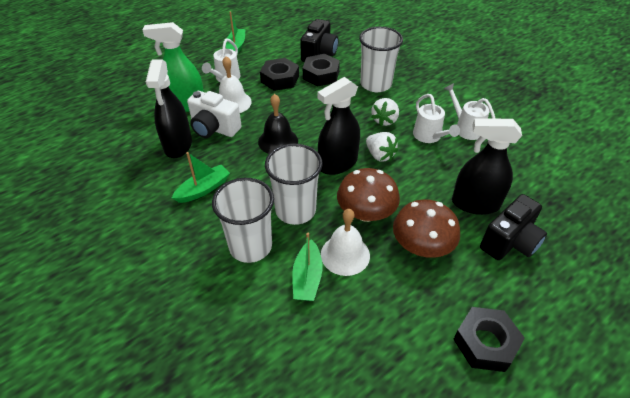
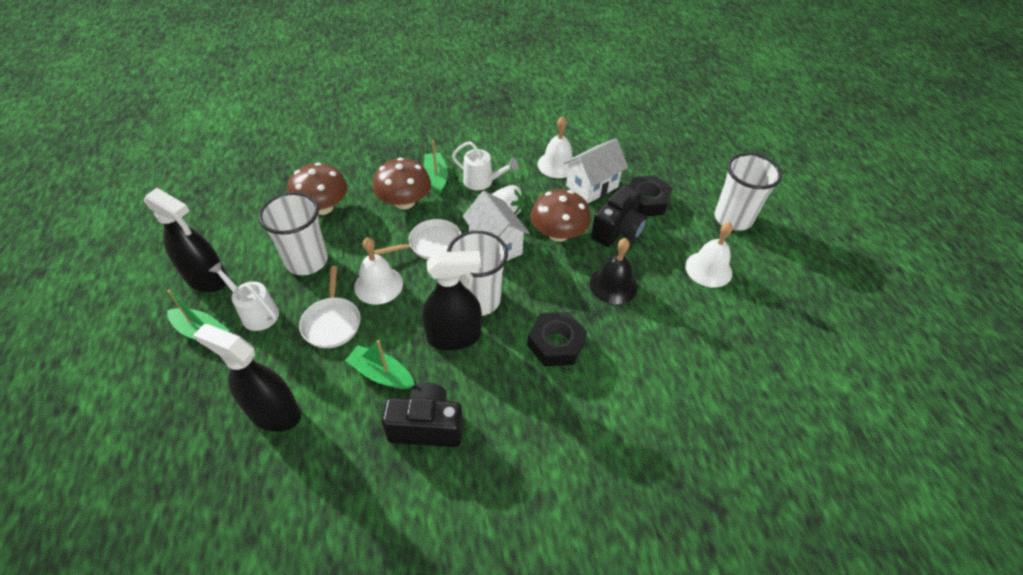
black nut: 3 -> 2
brown mushroom: 2 -> 3
green spray bottle: 1 -> 0
white bell: 2 -> 3
white camera: 1 -> 0
white house: 0 -> 2
white pan: 0 -> 2
white strawberry: 2 -> 1
white watering can: 3 -> 2

